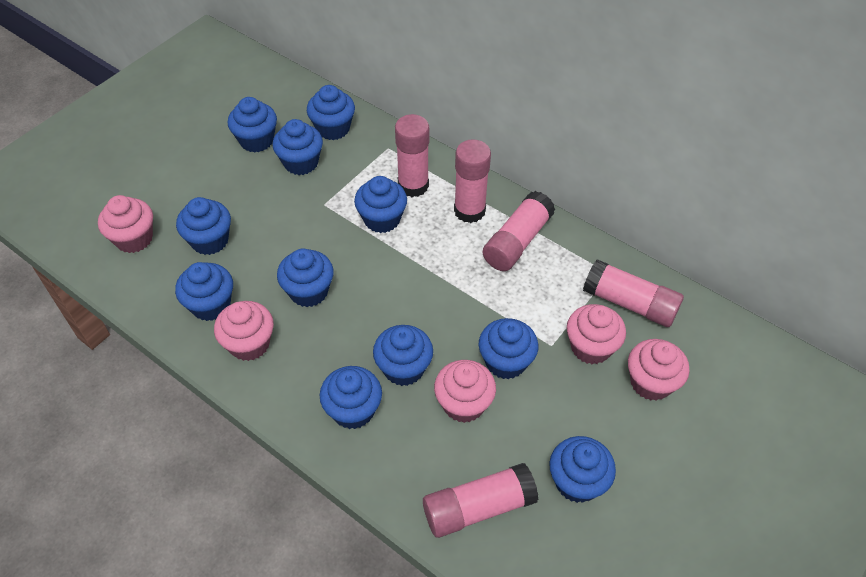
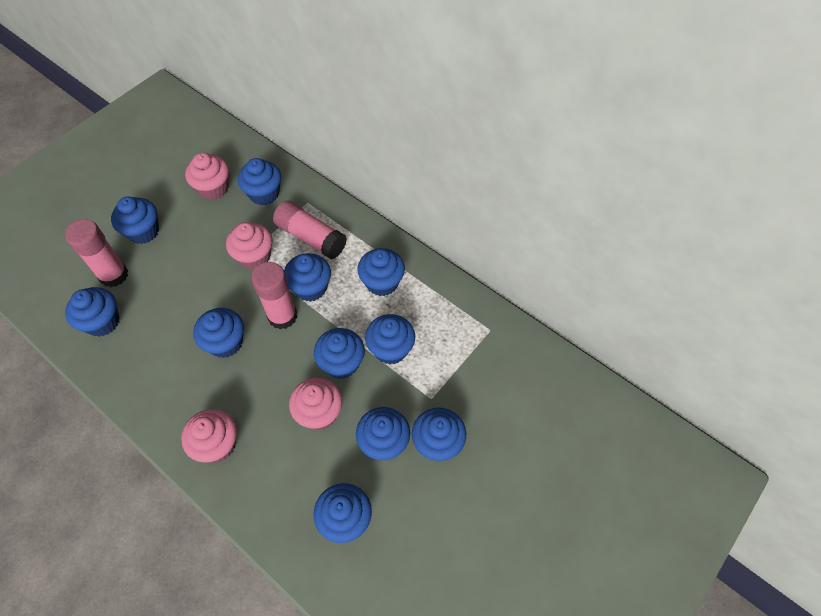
pink cupcake: 5 -> 4
pink glue stick: 5 -> 3

